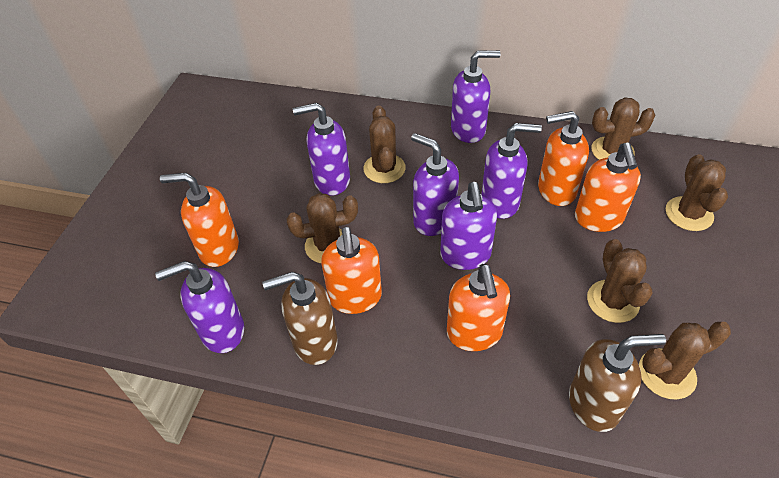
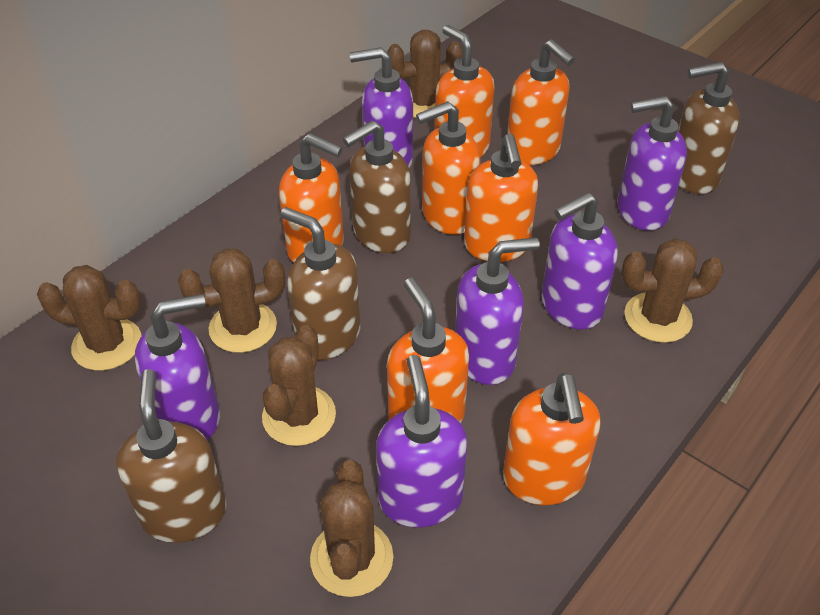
brown soap dispenser: 2 -> 4
orange soap dispenser: 5 -> 7

